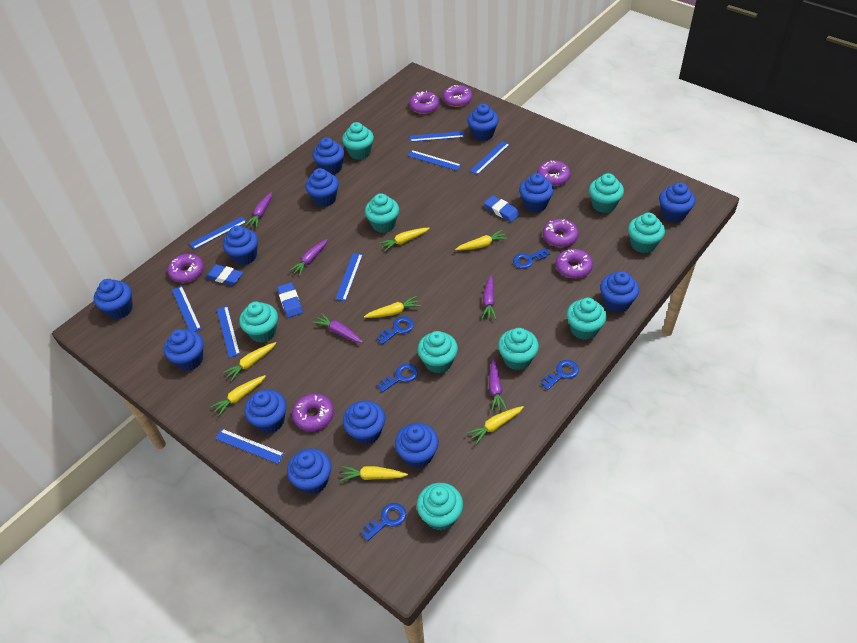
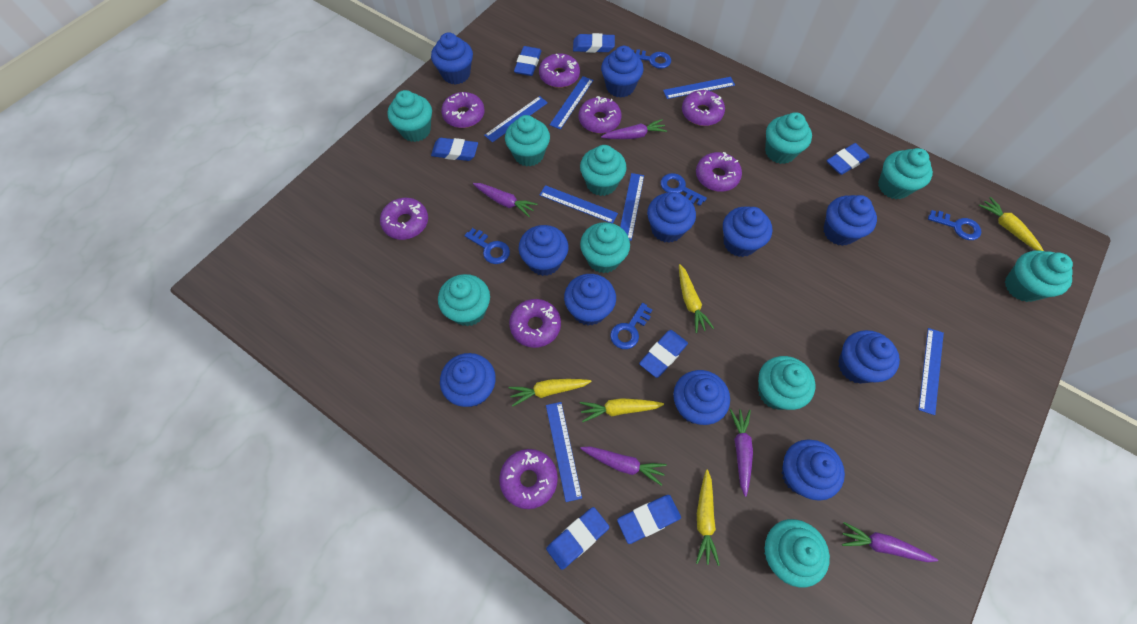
blue cupcake: 13 -> 11
blue eraser: 3 -> 7
blue ruler: 8 -> 7
purple donut: 7 -> 8
turquoise cupcake: 9 -> 10
yellow carrot: 7 -> 5

